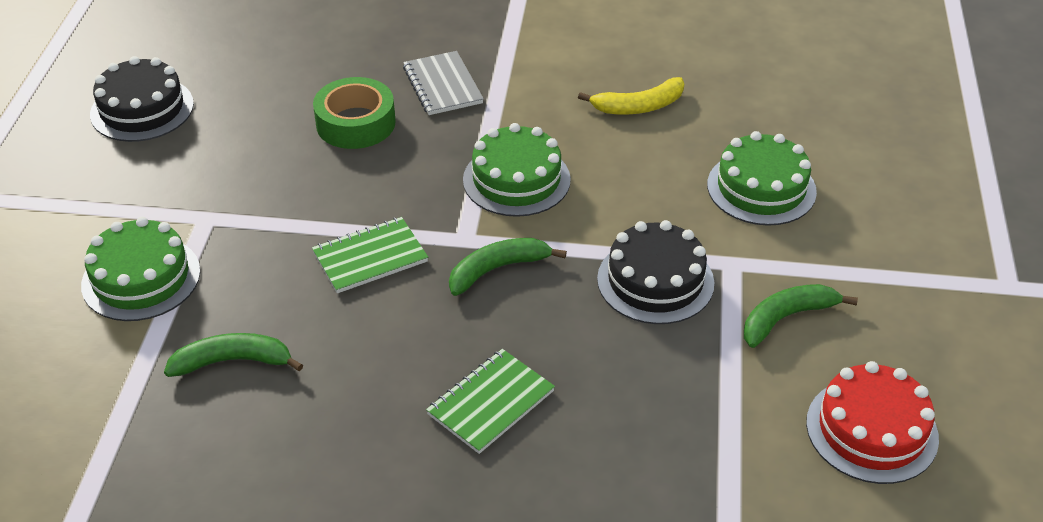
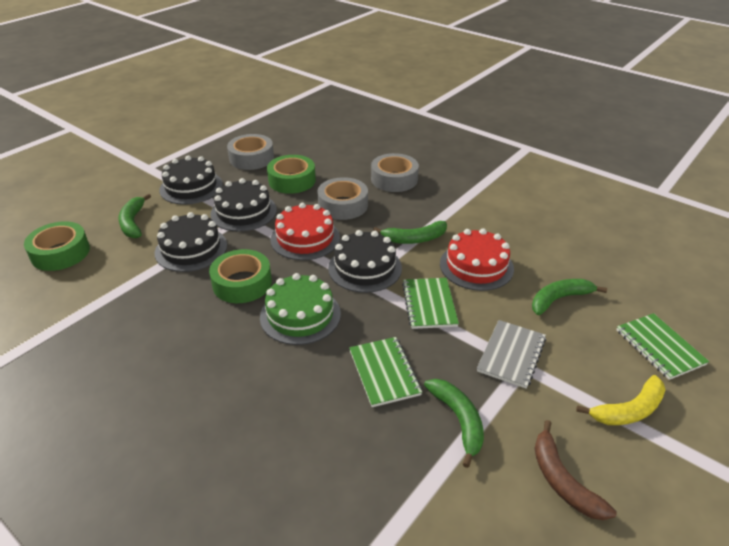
black cake: 2 -> 4
brown banana: 0 -> 1
green banana: 3 -> 4
green cake: 3 -> 1
green notebook: 2 -> 3
green tape: 1 -> 3
grey tape: 0 -> 3
red cake: 1 -> 2

